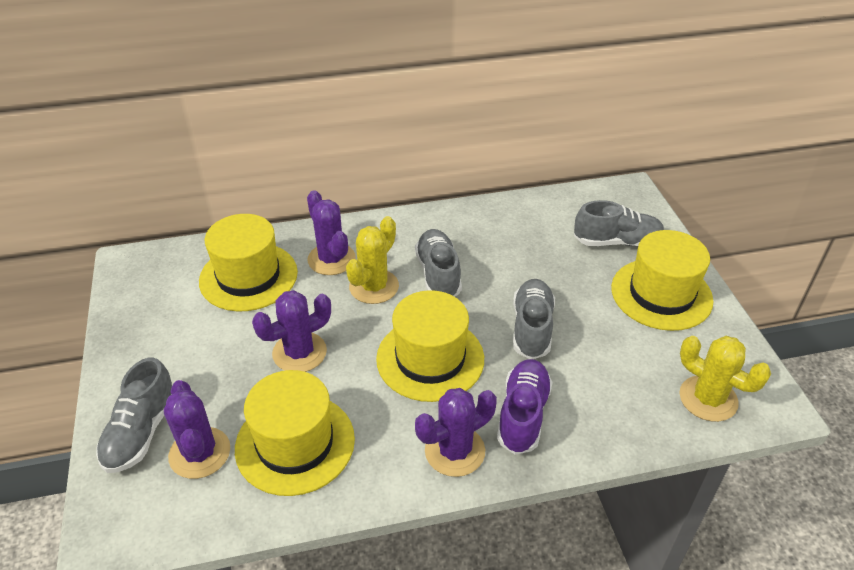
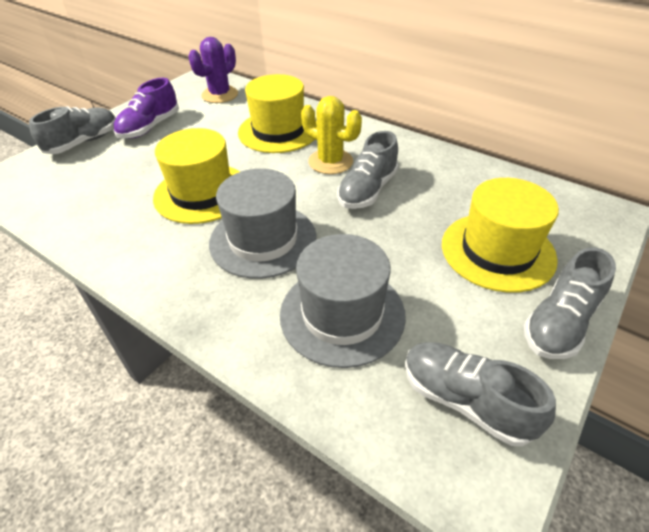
grey hat: 0 -> 2
purple cactus: 4 -> 1
yellow cactus: 2 -> 1
yellow hat: 4 -> 3

